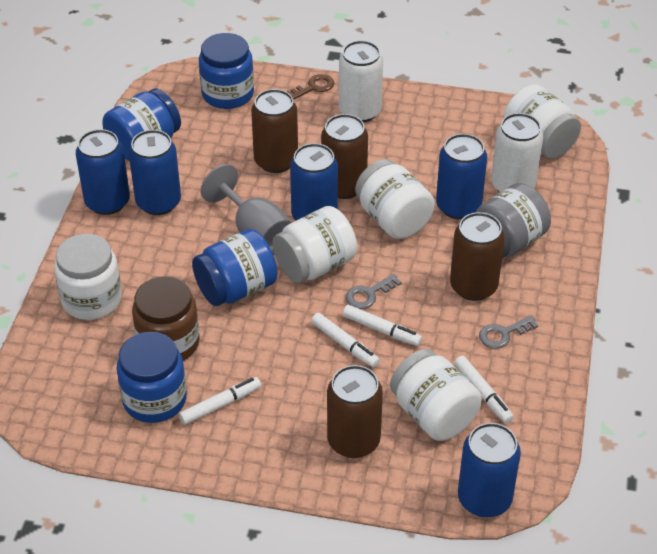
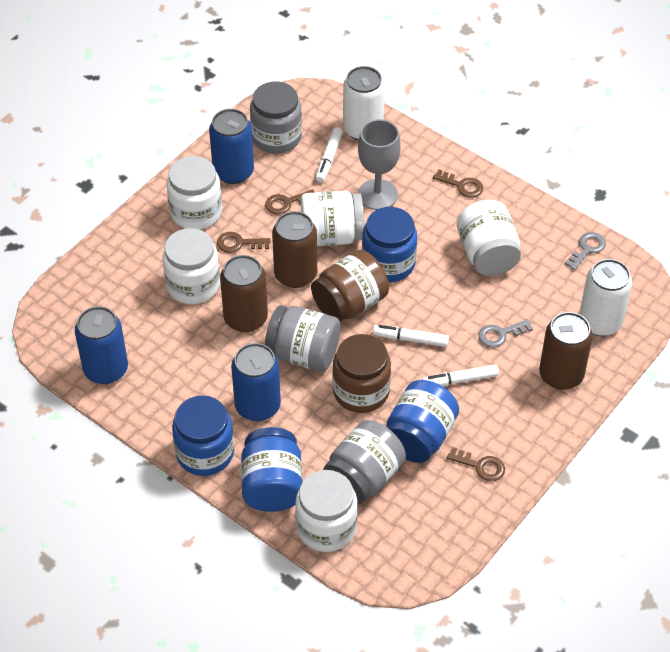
blue can: 5 -> 3
brown can: 4 -> 3
brown jar: 1 -> 2
brown key: 1 -> 4
grey jar: 1 -> 3
white marker: 4 -> 3

